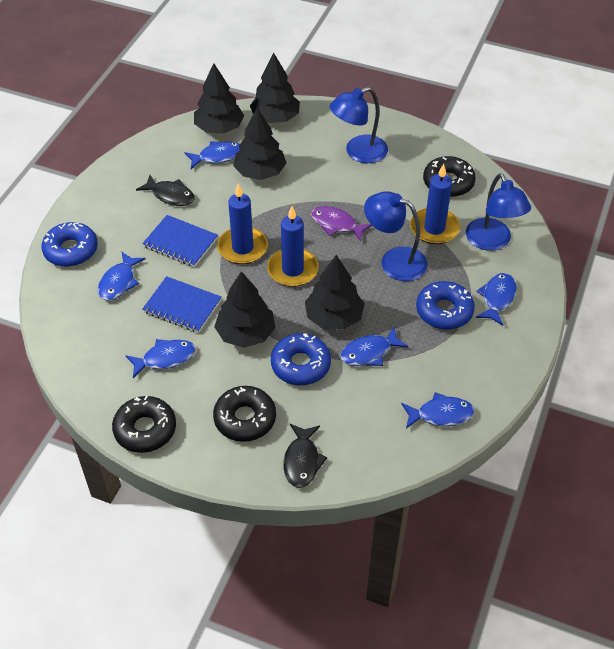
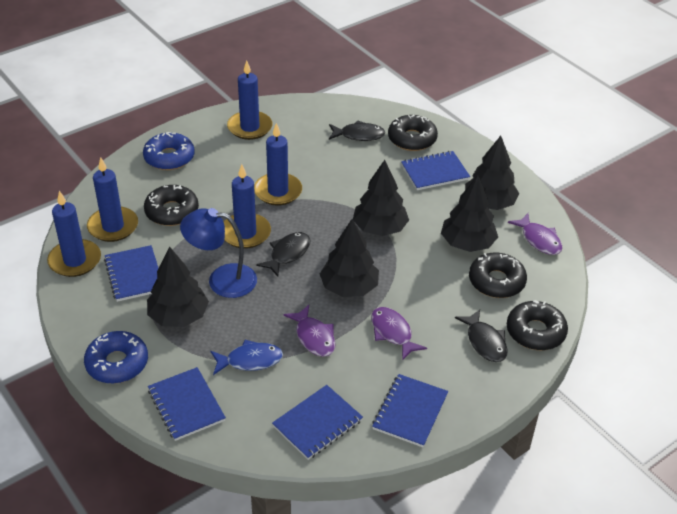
black donut: 3 -> 4
black fish: 2 -> 3
blue candle: 3 -> 5
blue donut: 3 -> 2
blue fish: 6 -> 1
blue lamp: 3 -> 1
blue notebook: 2 -> 5
purple fish: 1 -> 3

